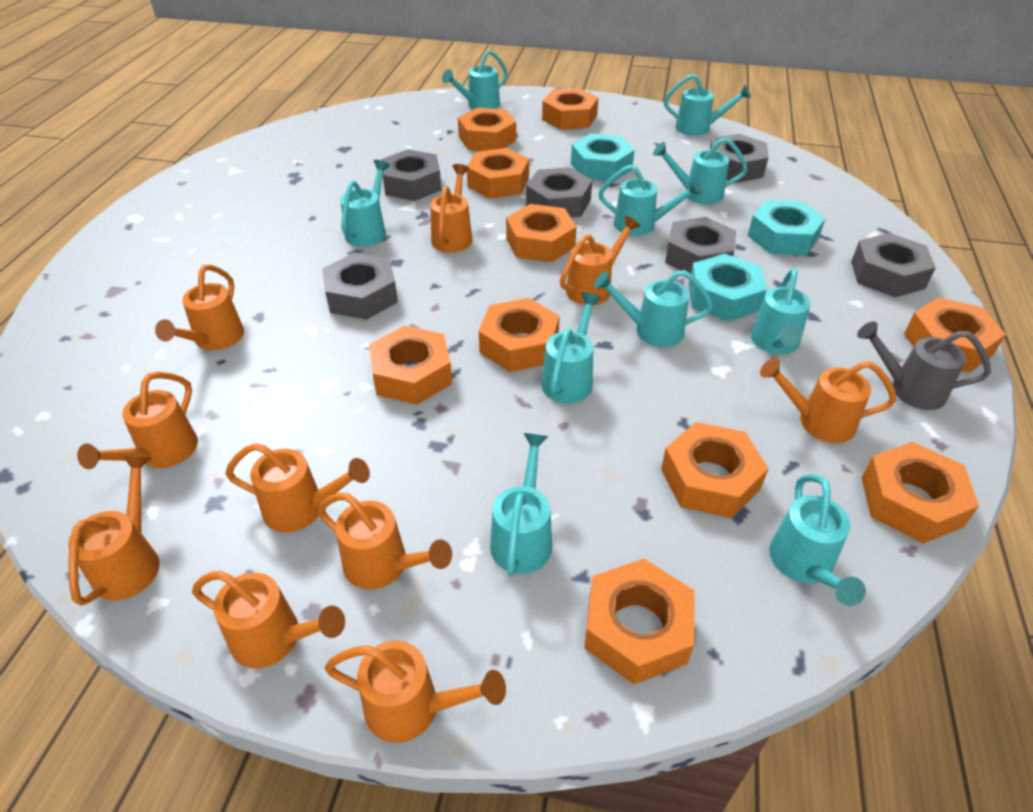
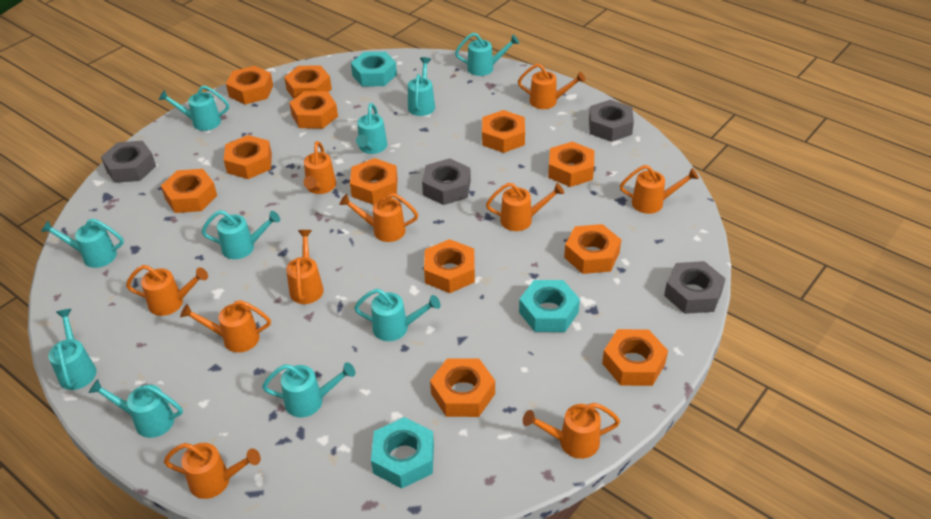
grey nut: 6 -> 4
grey watering can: 1 -> 0
orange nut: 10 -> 12

